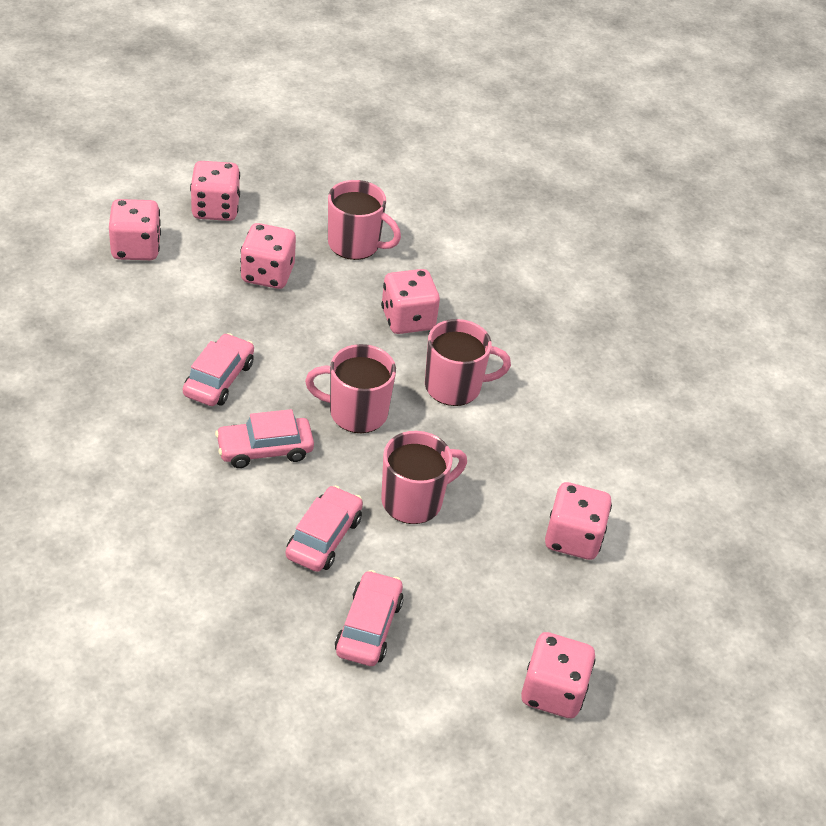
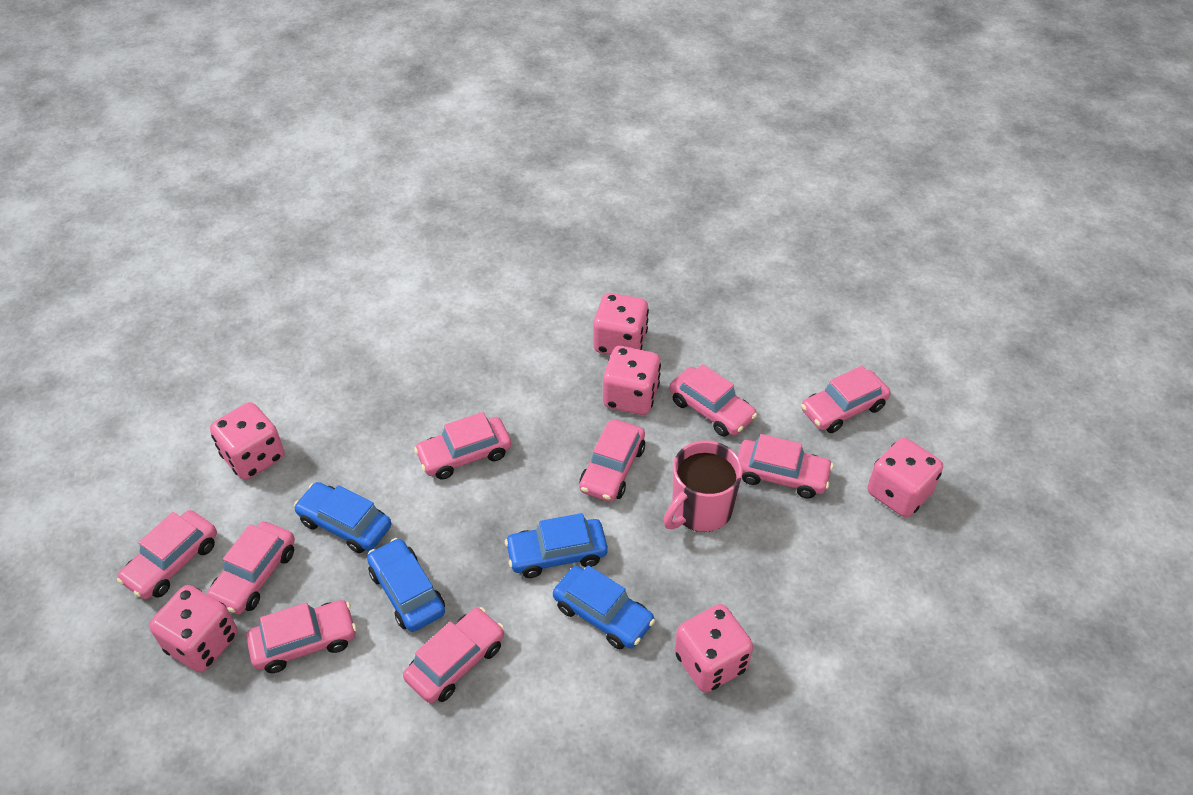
blue car: 0 -> 4
pink car: 4 -> 9
pink mug: 4 -> 1

